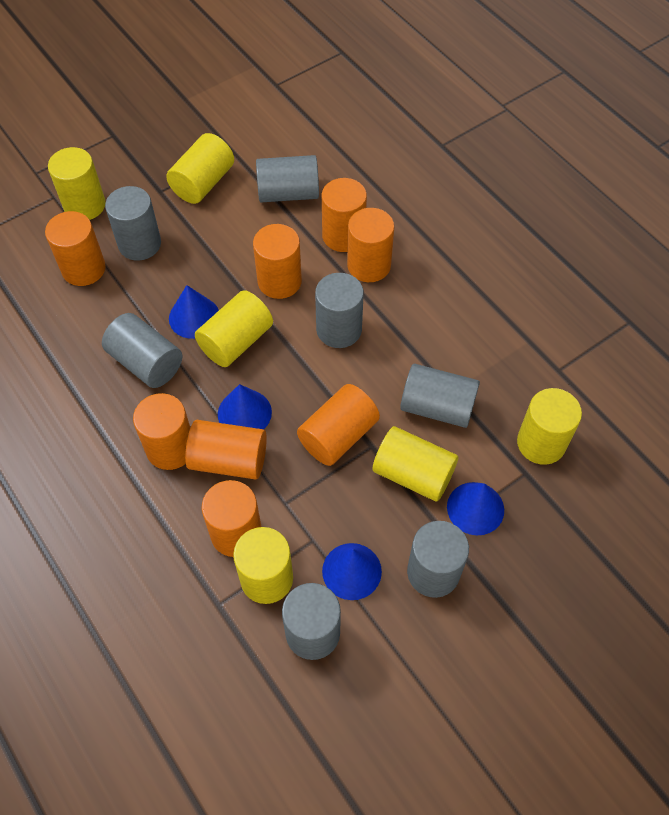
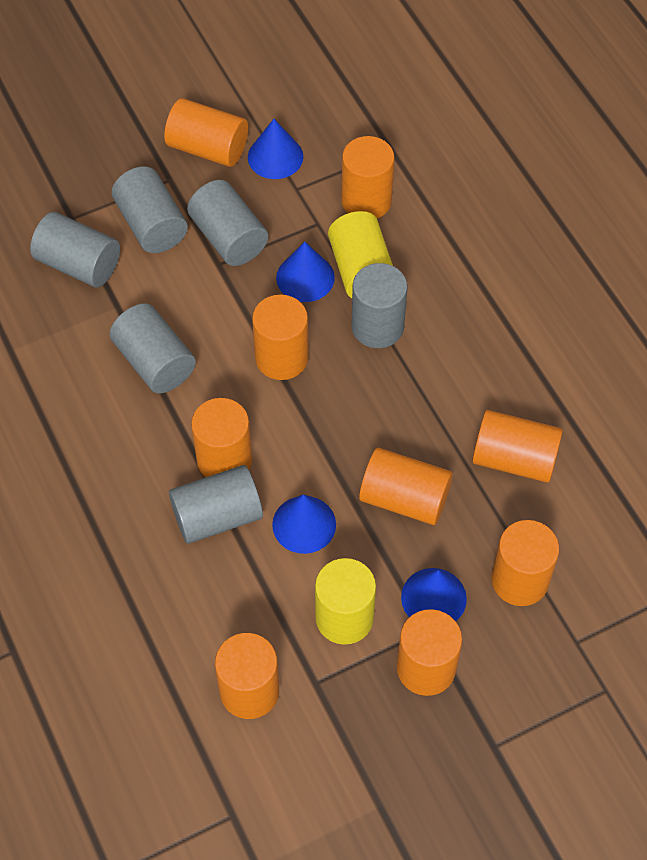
grey cylinder: 7 -> 6
orange cylinder: 8 -> 9
yellow cylinder: 6 -> 2

